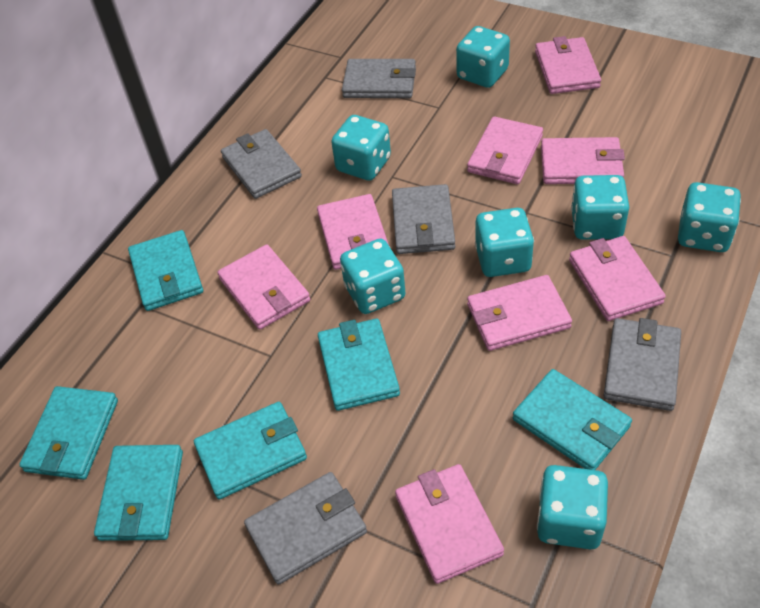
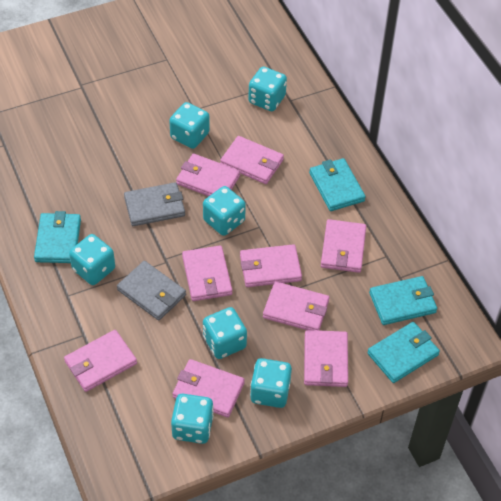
grey wallet: 5 -> 2
pink wallet: 8 -> 9
turquoise wallet: 6 -> 4

